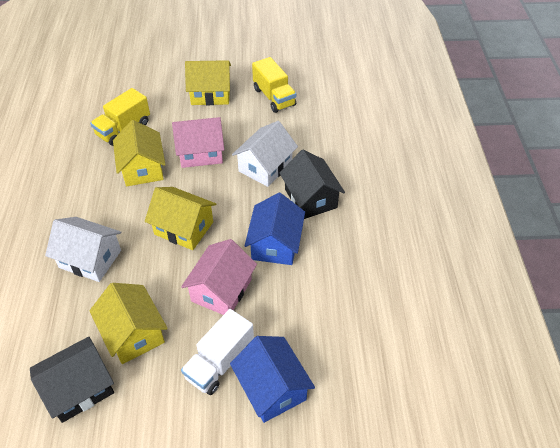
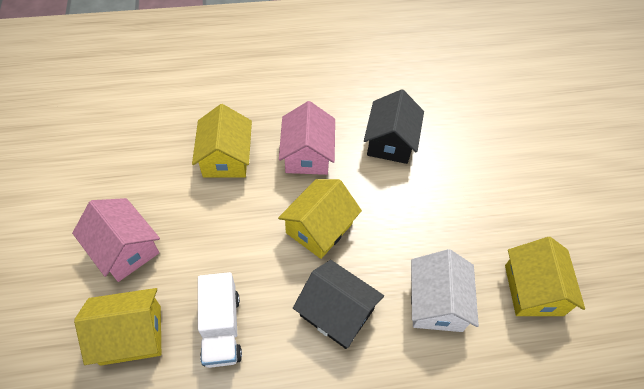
blue house: 2 -> 0
white house: 2 -> 1
yellow truck: 2 -> 0

